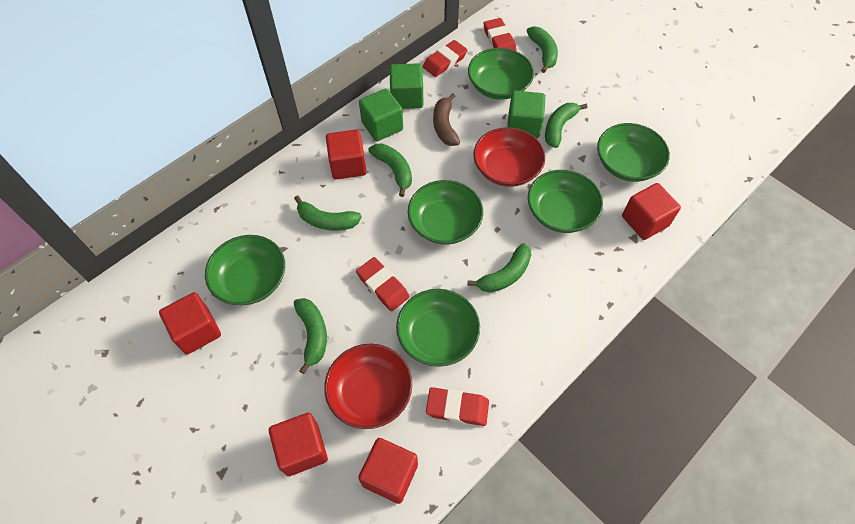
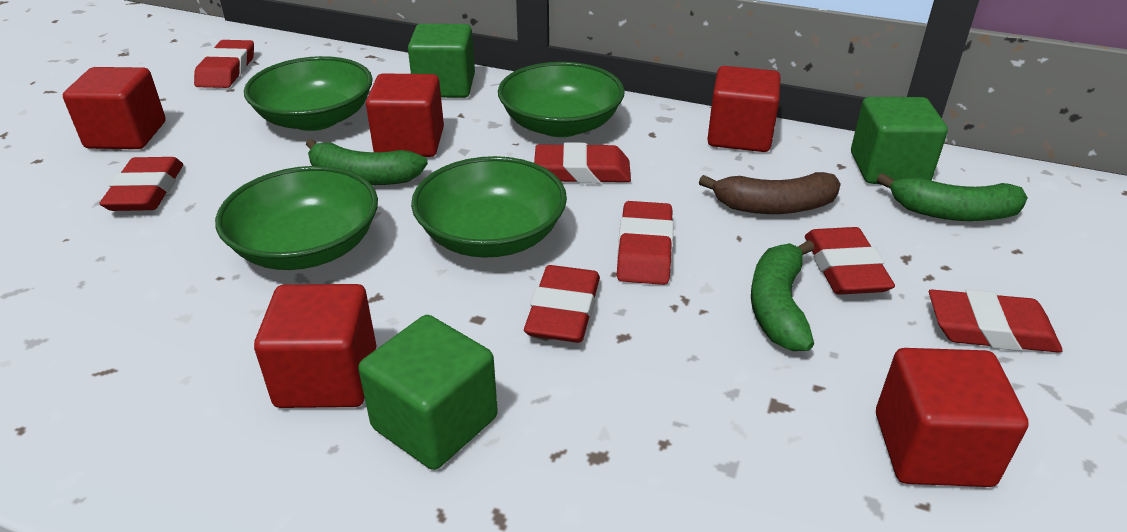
green banana: 6 -> 3
green bowl: 6 -> 4
red bowl: 2 -> 0
red eraser: 4 -> 7

